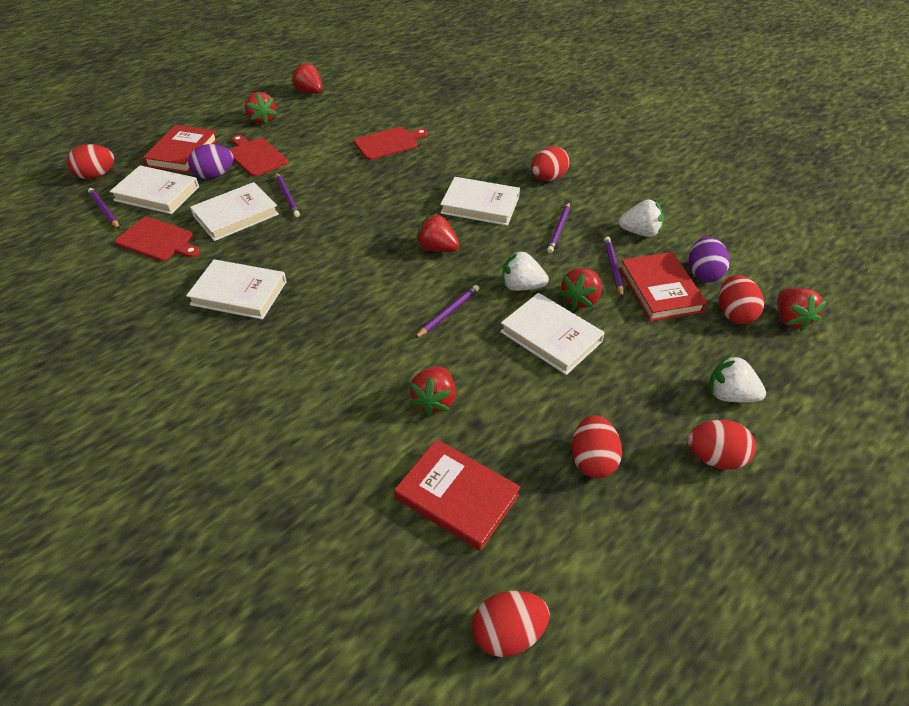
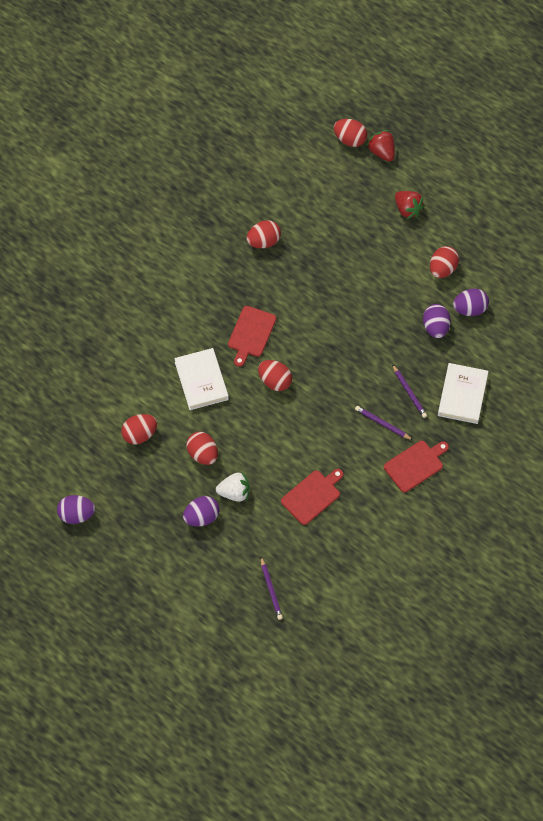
purple egg: 2 -> 4
purple pencil: 5 -> 3
red book: 3 -> 0
red strawberry: 6 -> 2
white book: 5 -> 2
white strawberry: 3 -> 1

